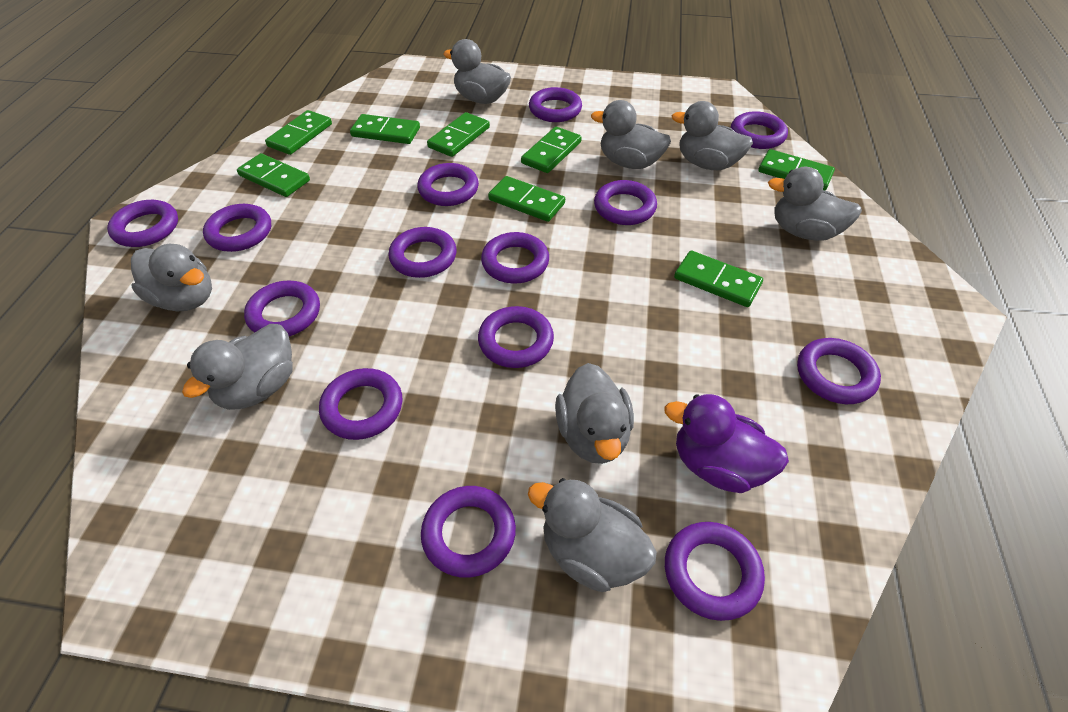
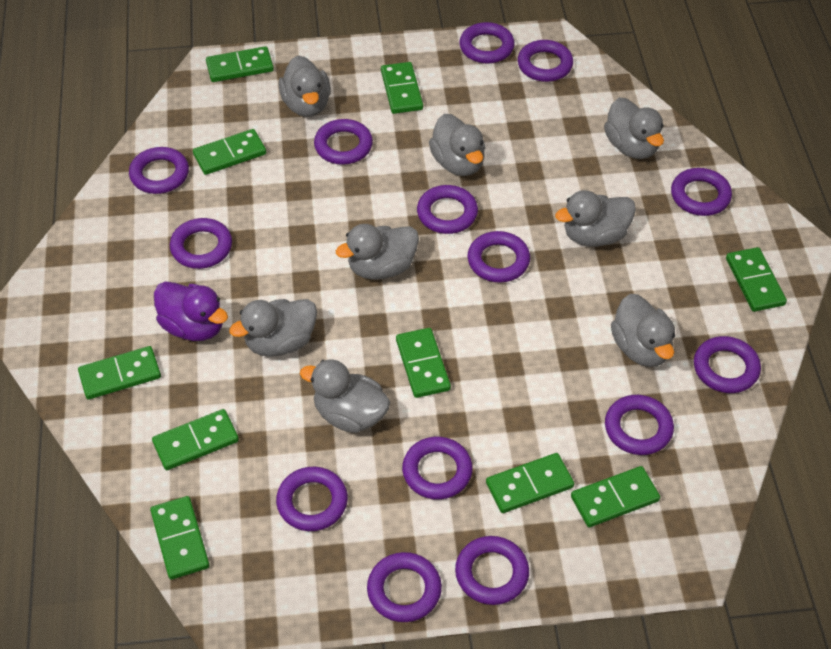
green domino: 8 -> 10

